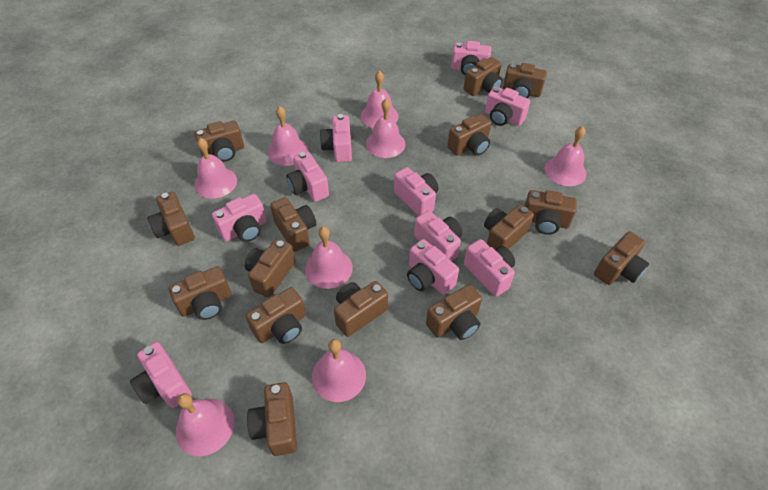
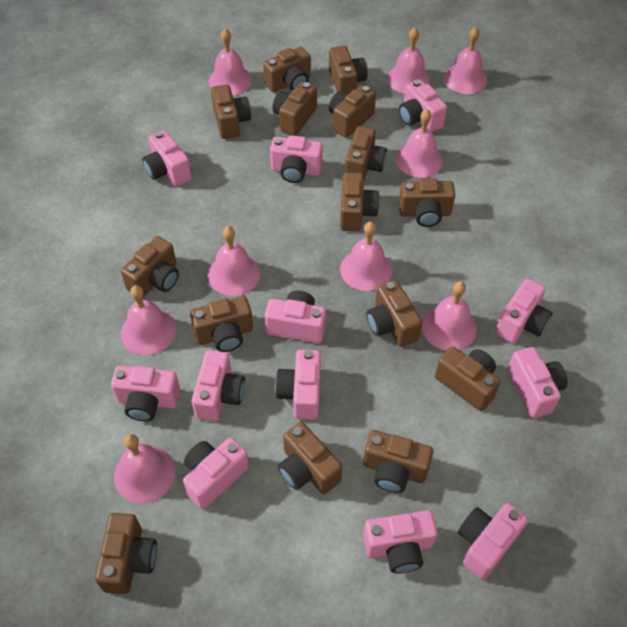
pink bell: 8 -> 9
pink camera: 10 -> 12

